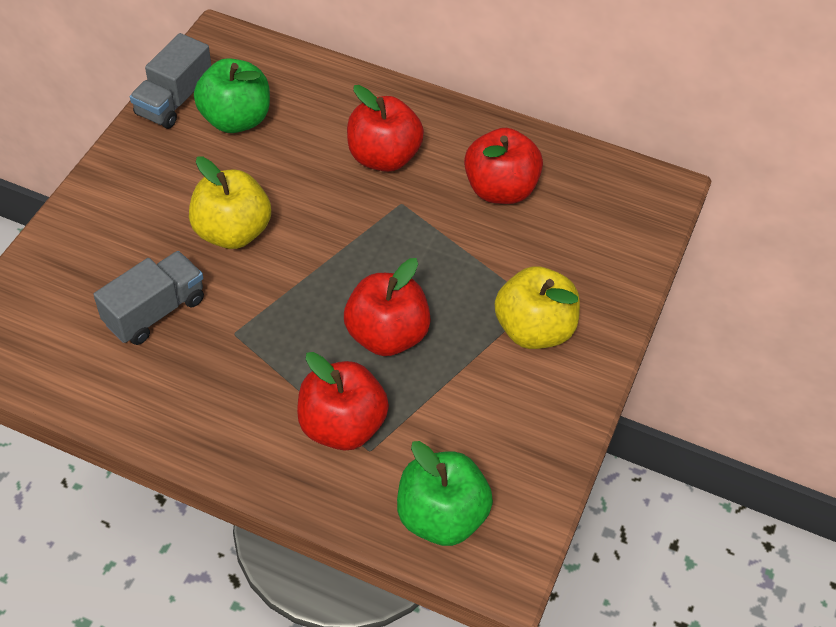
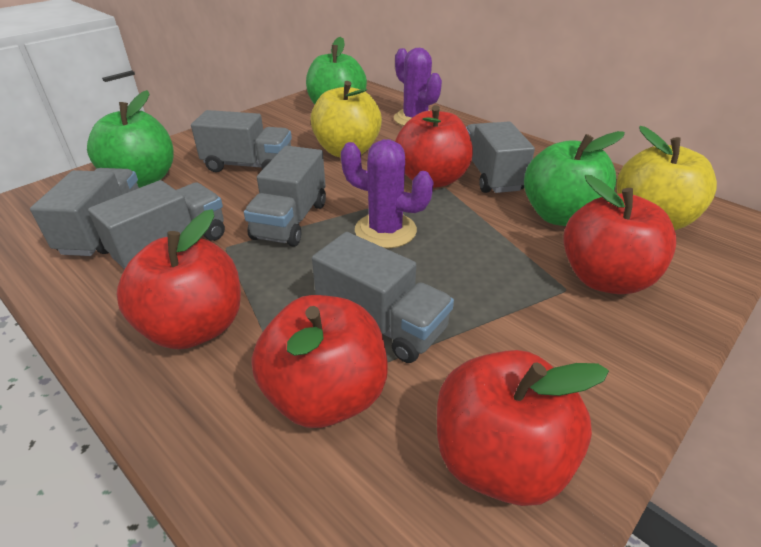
green apple: 2 -> 3
grey truck: 2 -> 6
purple cactus: 0 -> 2
red apple: 4 -> 5

